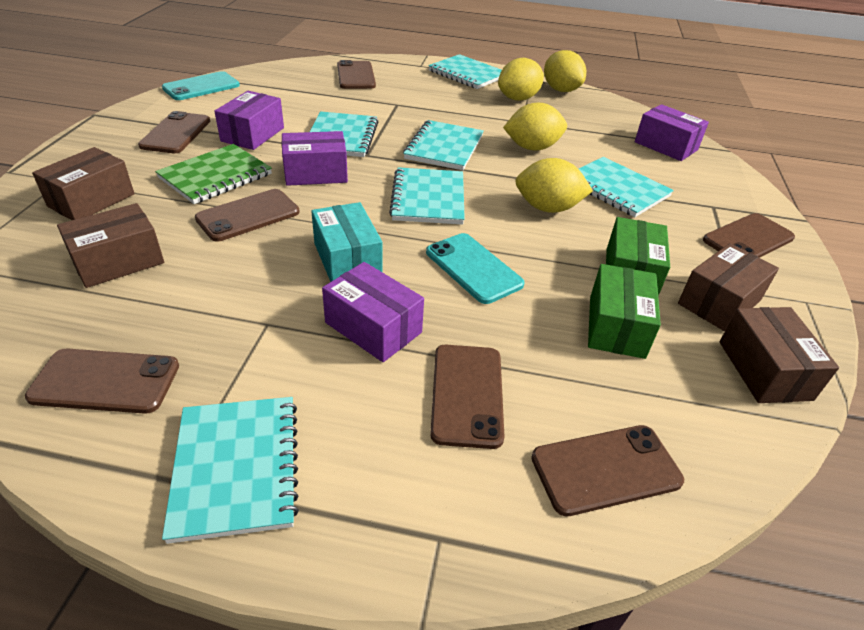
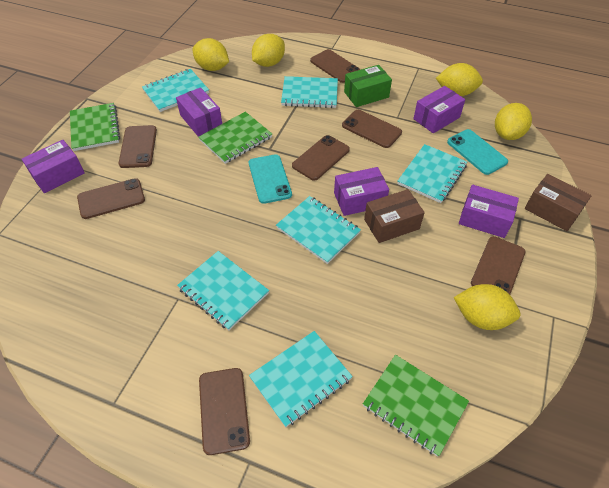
brown box: 4 -> 2
green box: 2 -> 1
green notebook: 1 -> 3
purple box: 4 -> 5
turquoise box: 1 -> 0
yellow lemon: 4 -> 5

